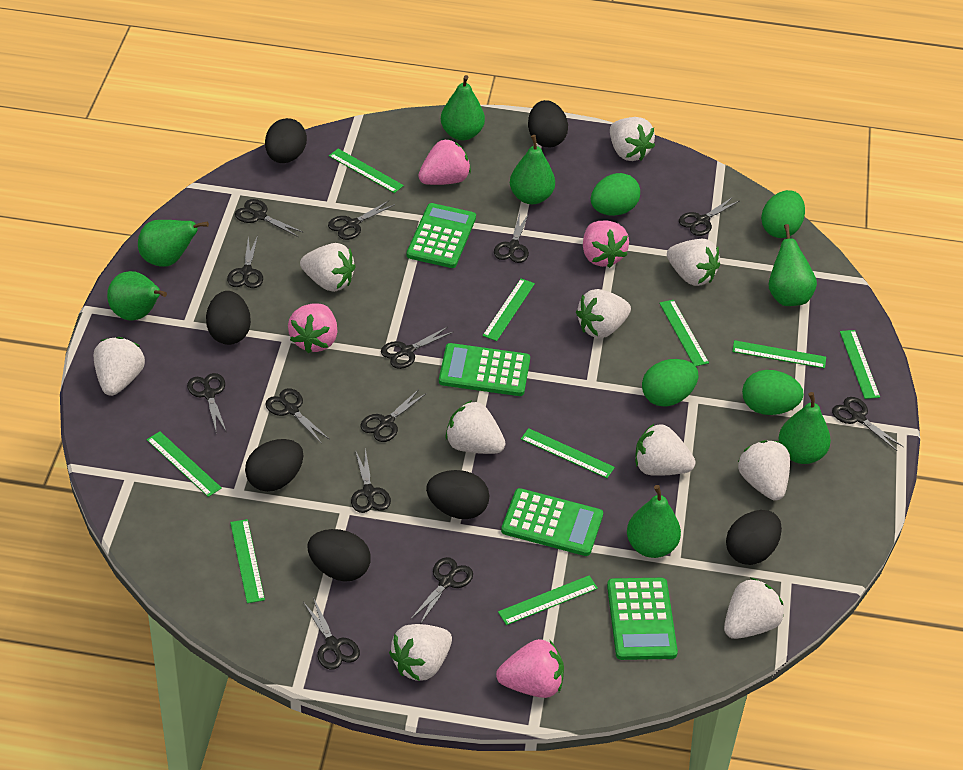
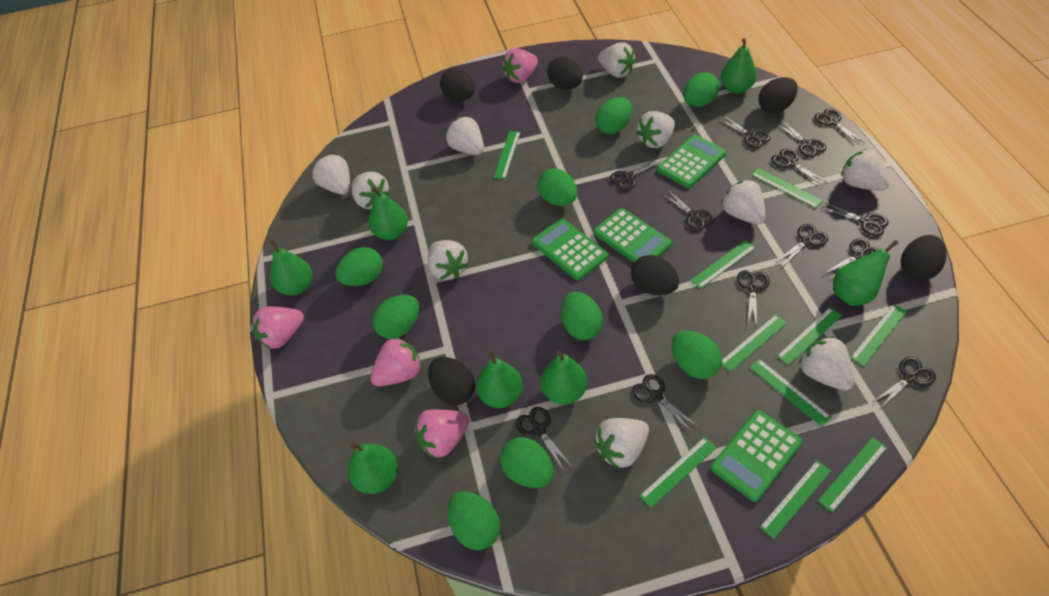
black egg: 7 -> 6
green egg: 4 -> 9
green ruler: 9 -> 10

